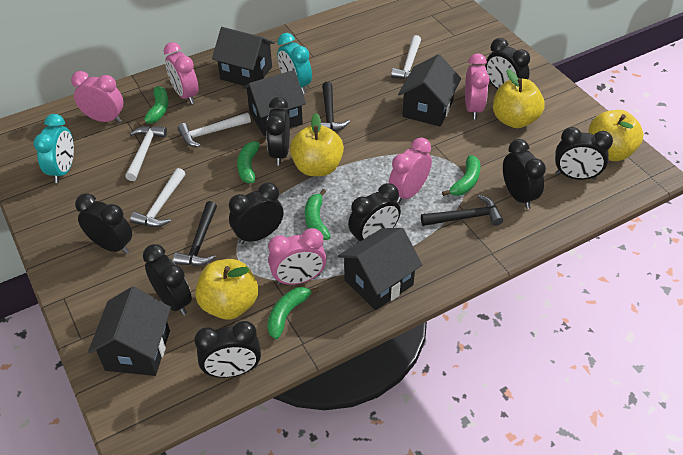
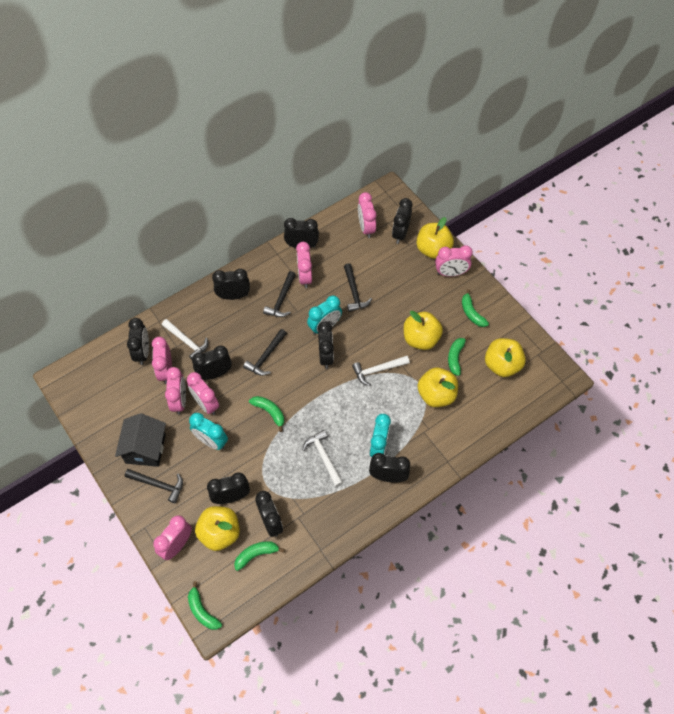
black hammer: 3 -> 4
black house: 5 -> 1
pink clock: 5 -> 7
turquoise clock: 2 -> 3
white hammer: 4 -> 3
yellow apple: 4 -> 5

